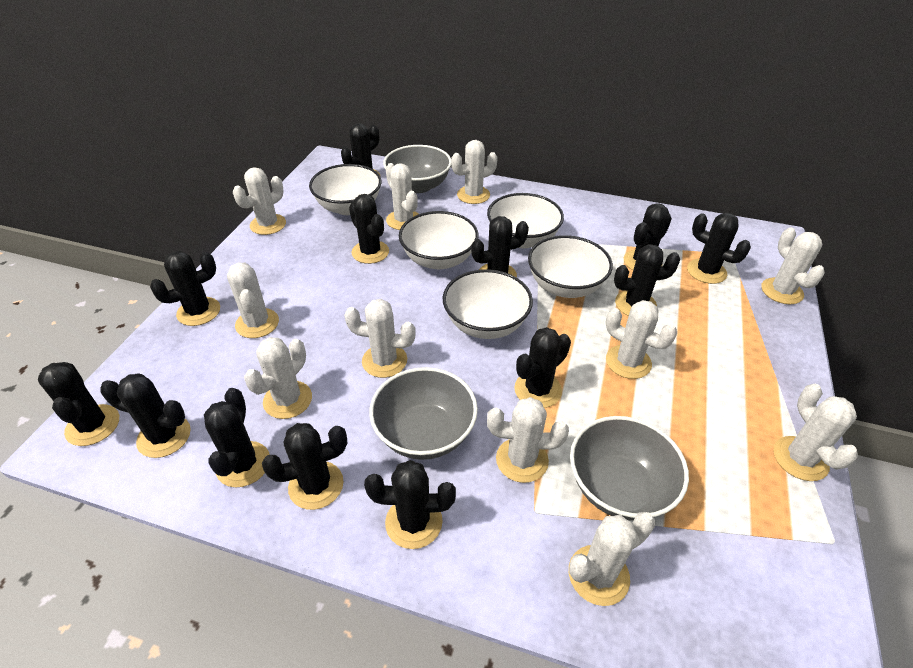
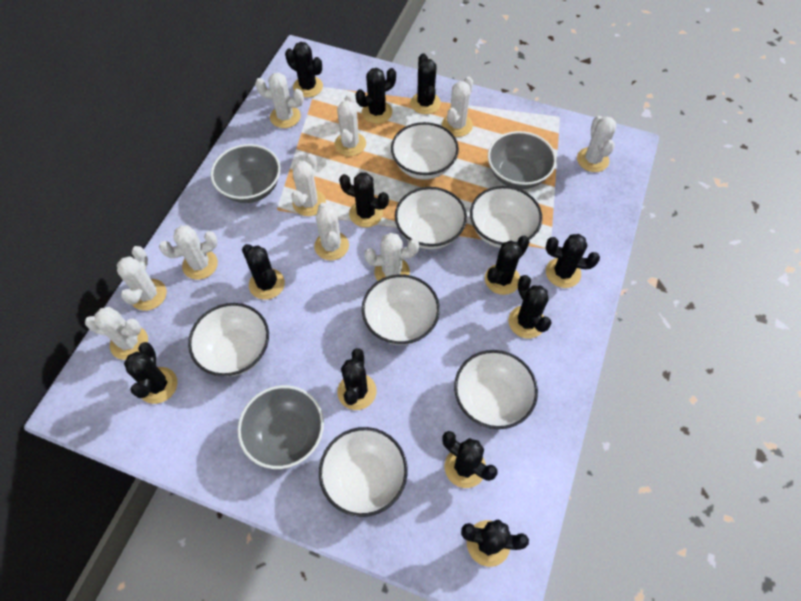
black cactus: 13 -> 12
white bowl: 5 -> 7
white cactus: 11 -> 10

